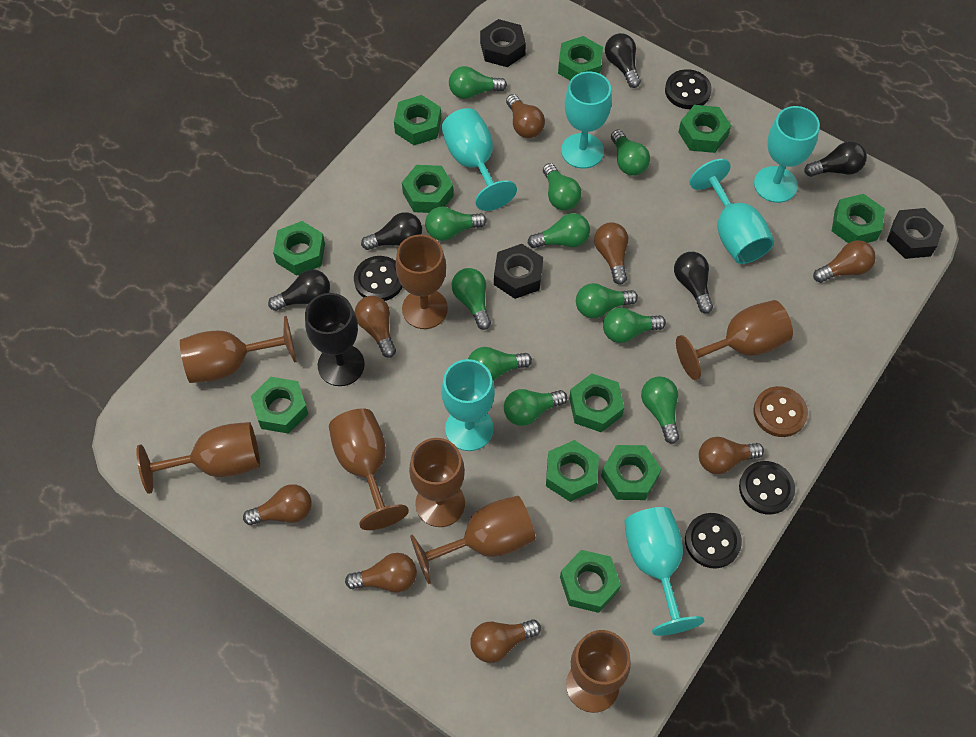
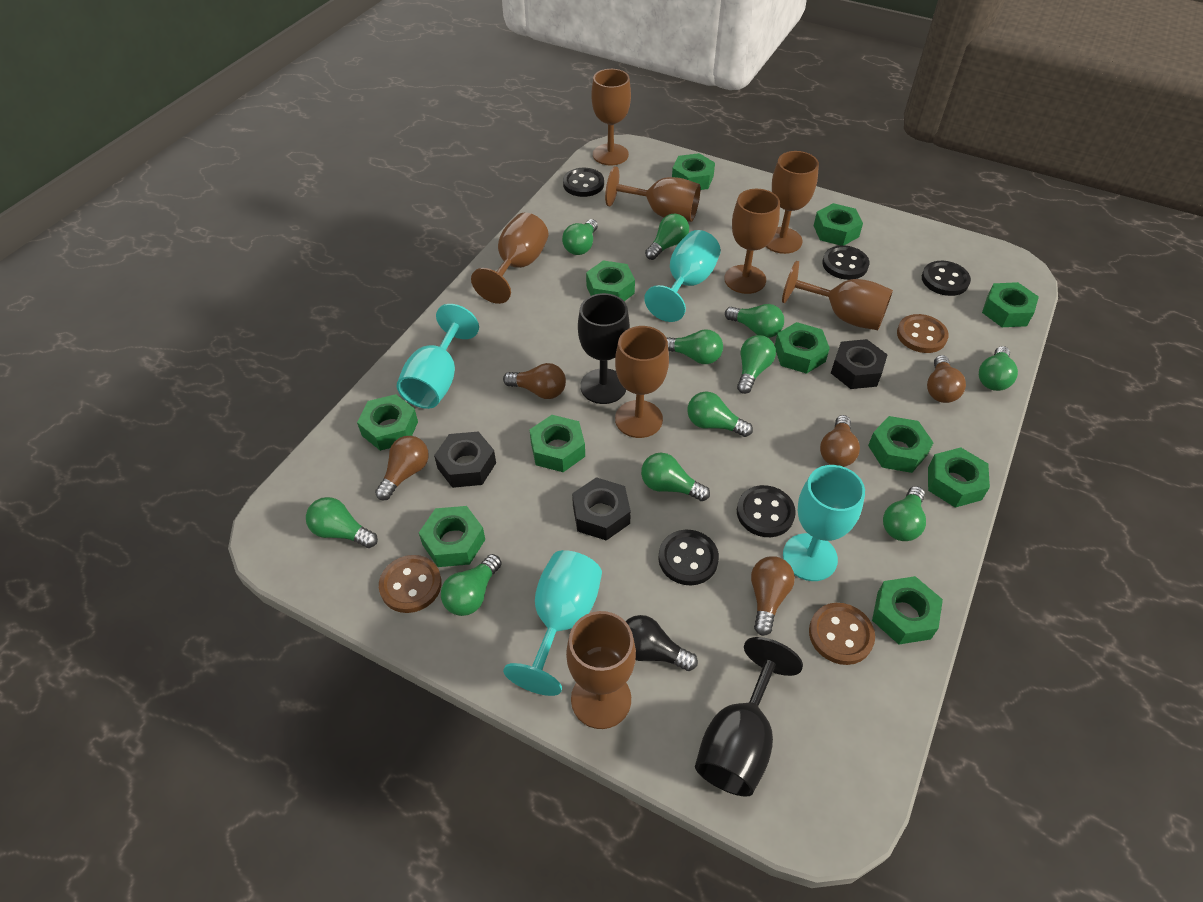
black button: 4 -> 5
black goblet: 1 -> 2
black light bulb: 5 -> 1
brown button: 1 -> 3
brown light bulb: 8 -> 5
turquoise goblet: 6 -> 4

